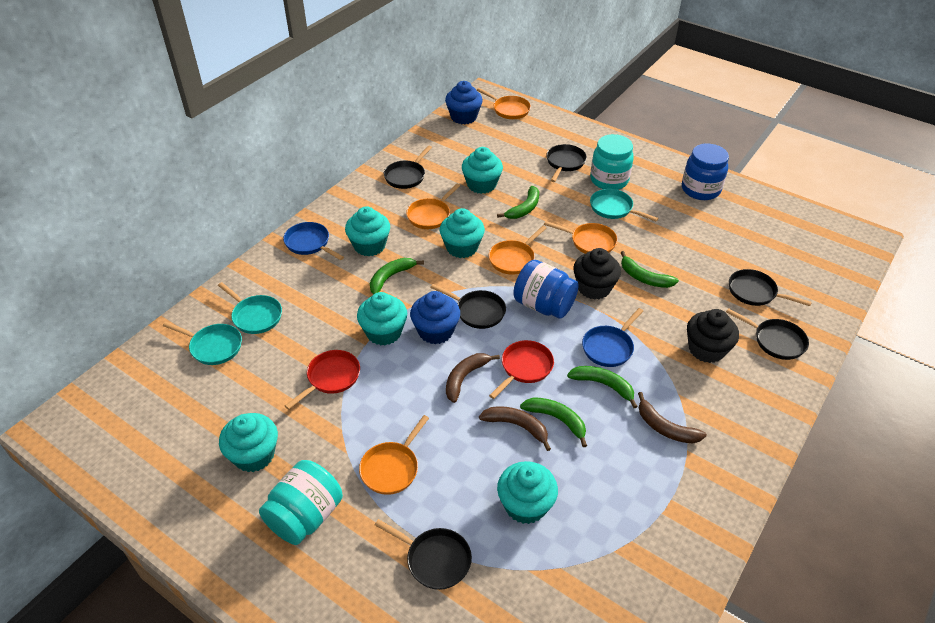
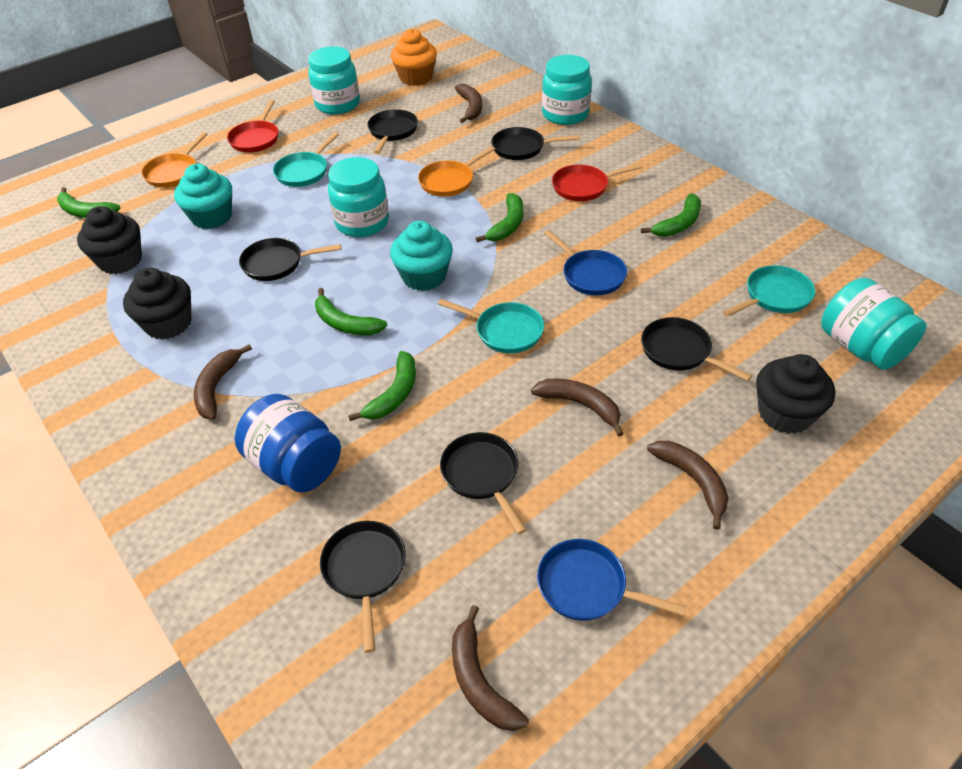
black cupcake: 2 -> 3
blue cupcake: 2 -> 0
blue jar: 2 -> 1
brown banana: 3 -> 5
orange cupcake: 0 -> 1
orange pan: 5 -> 2
turquoise cupcake: 6 -> 2
turquoise jar: 2 -> 4

